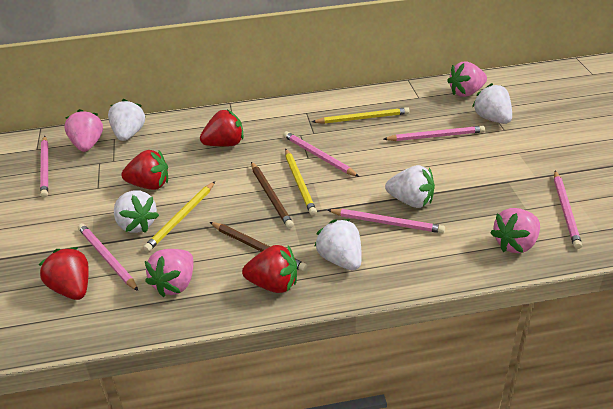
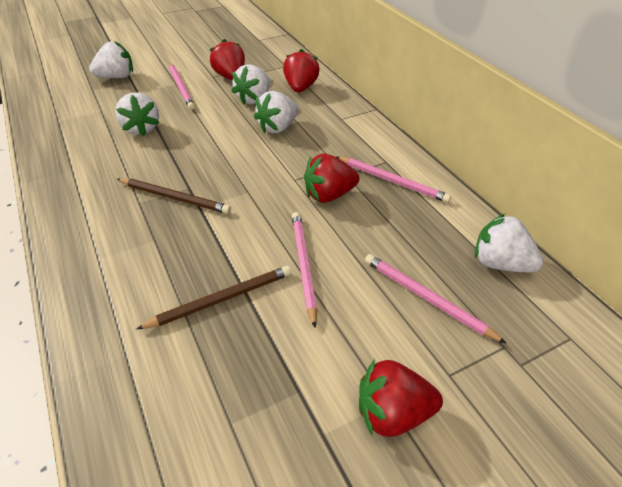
pink pencil: 6 -> 4
pink strawberry: 4 -> 0
yellow pencil: 3 -> 0

